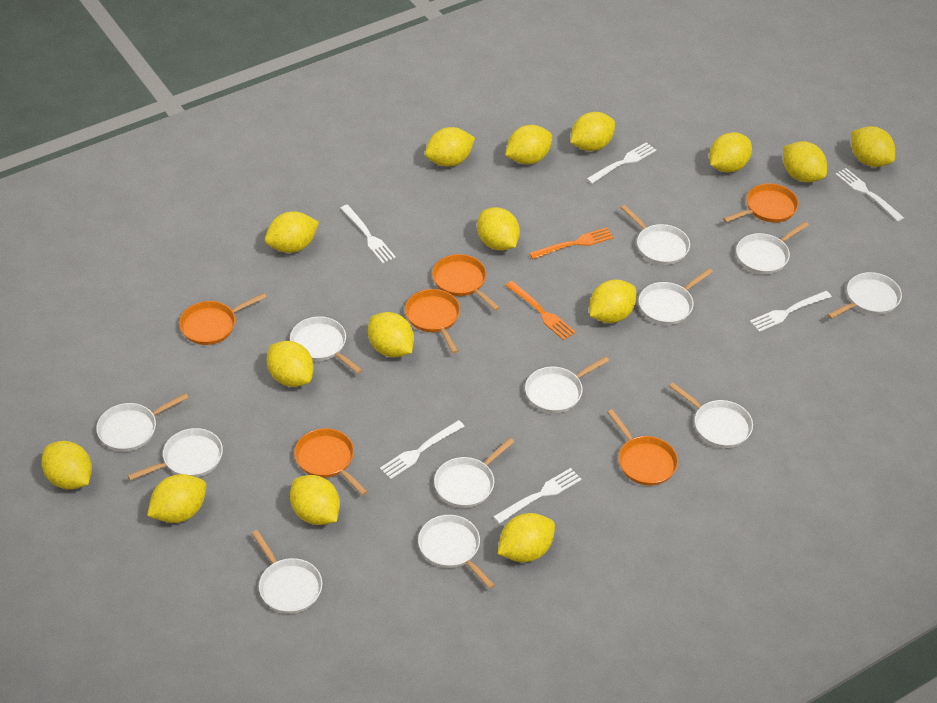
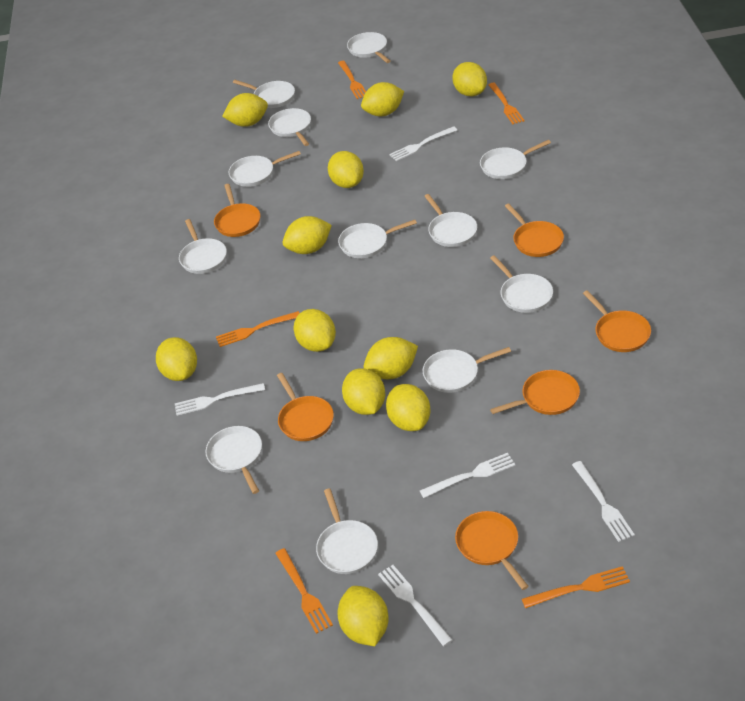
orange fork: 2 -> 5
white fork: 6 -> 5
yellow lemon: 15 -> 11

